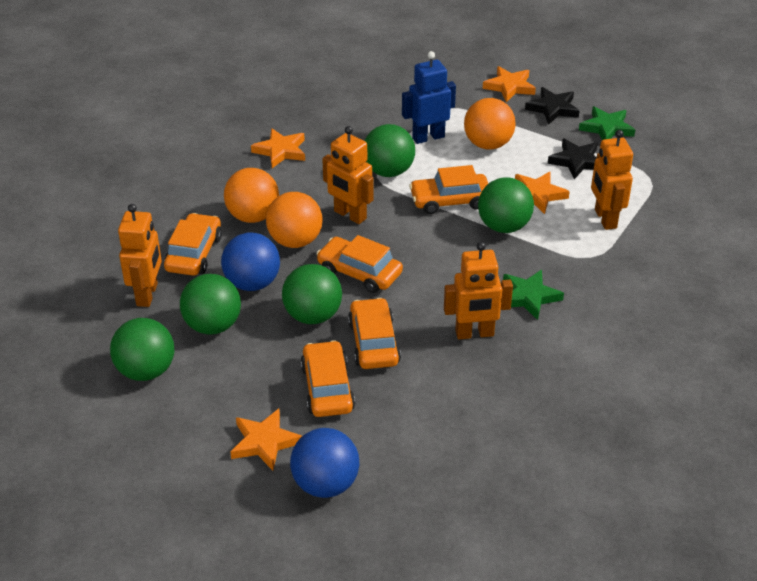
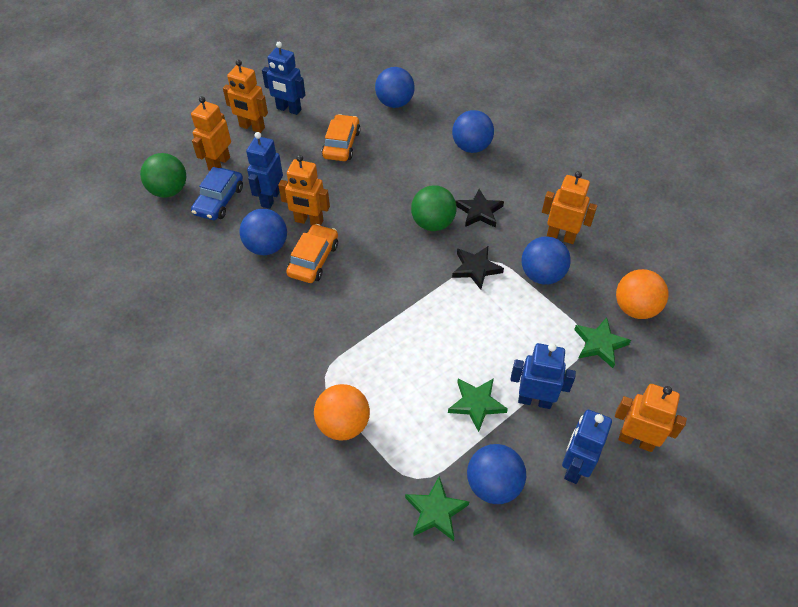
blue ball: 2 -> 5
blue car: 0 -> 1
blue robot: 1 -> 4
green ball: 5 -> 2
green star: 2 -> 3
orange ball: 3 -> 2
orange car: 5 -> 2
orange robot: 4 -> 5
orange star: 4 -> 0

